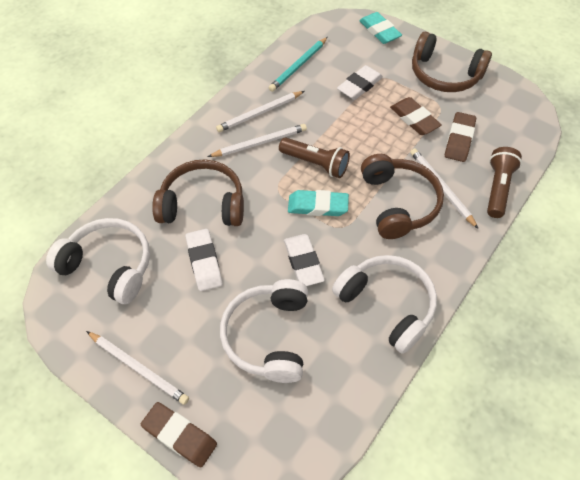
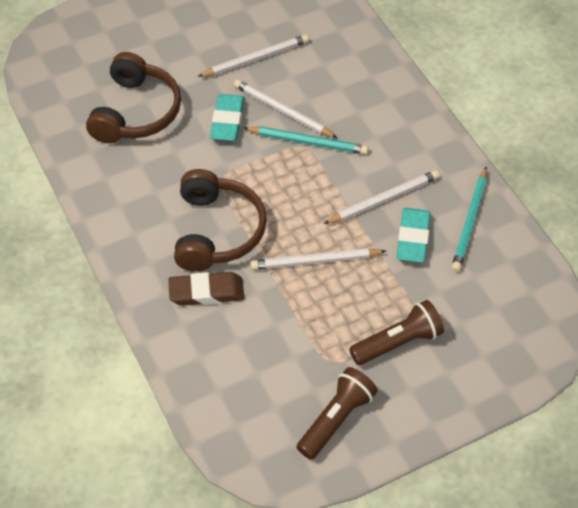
brown eraser: 3 -> 1
brown headphones: 3 -> 2
turquoise pencil: 1 -> 2
white eraser: 3 -> 0
white headphones: 3 -> 0

